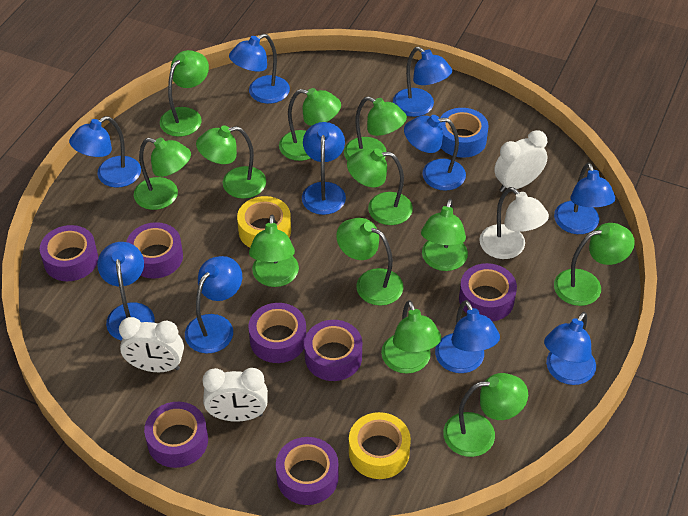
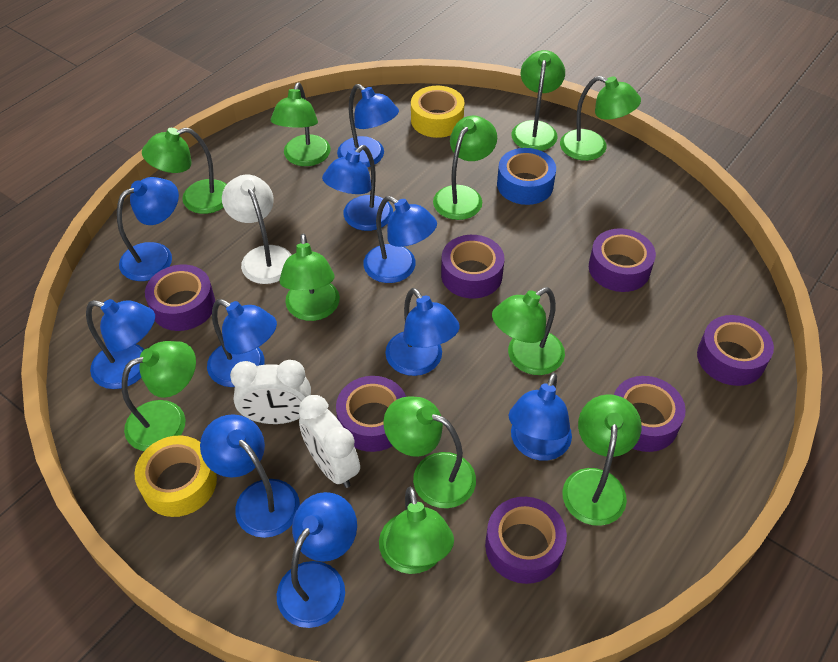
green lamp: 12 -> 11
white clock: 3 -> 2

